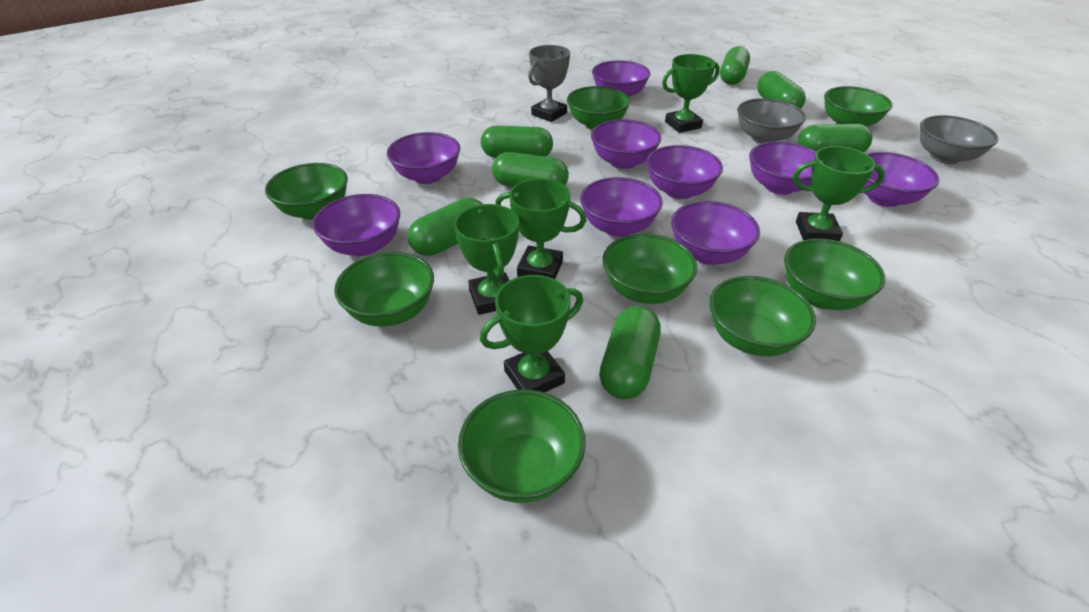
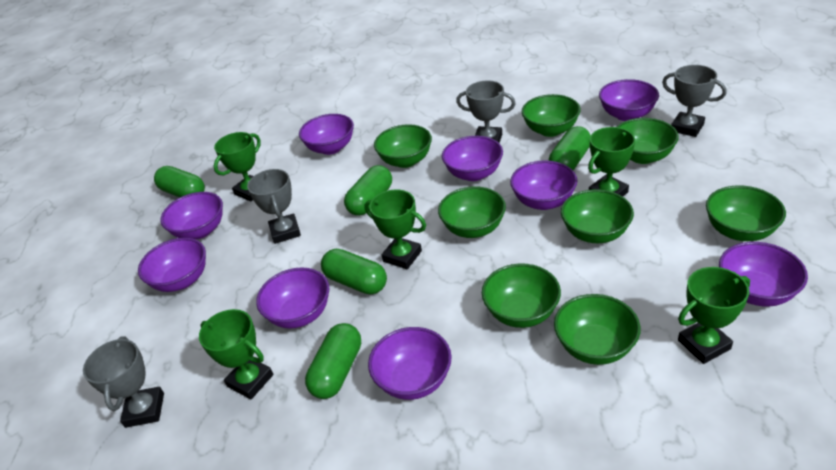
green capsule: 7 -> 5
grey bowl: 2 -> 0
grey trophy: 1 -> 4

